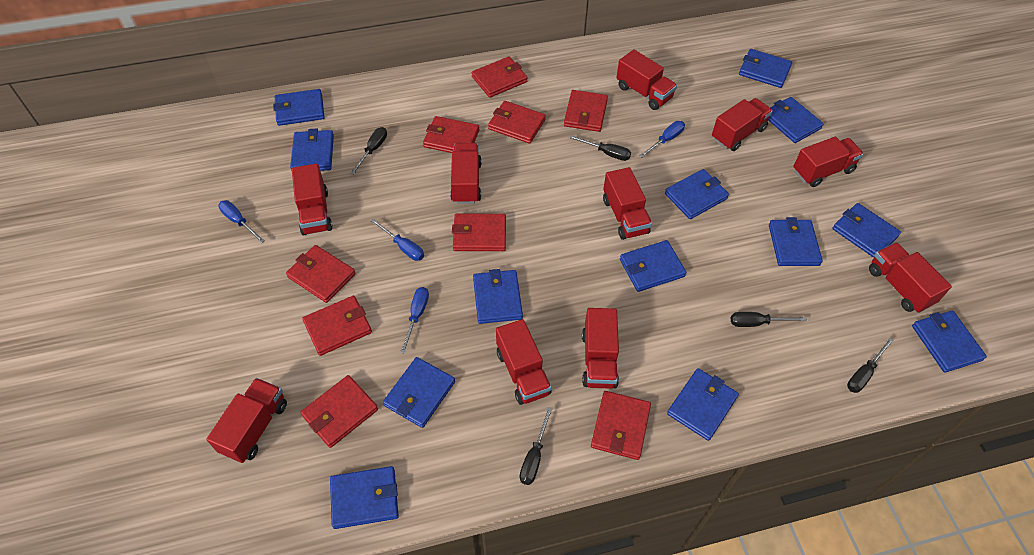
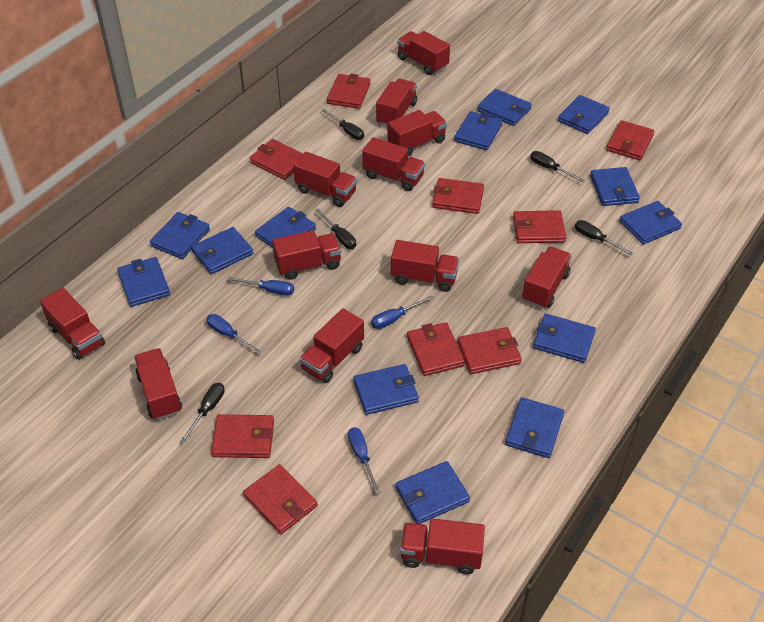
red truck: 10 -> 12

